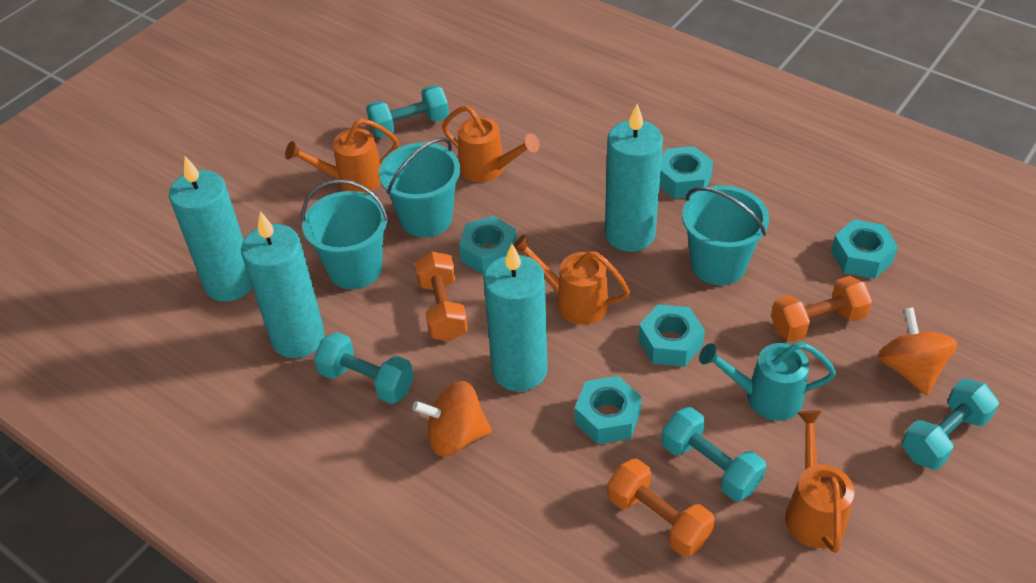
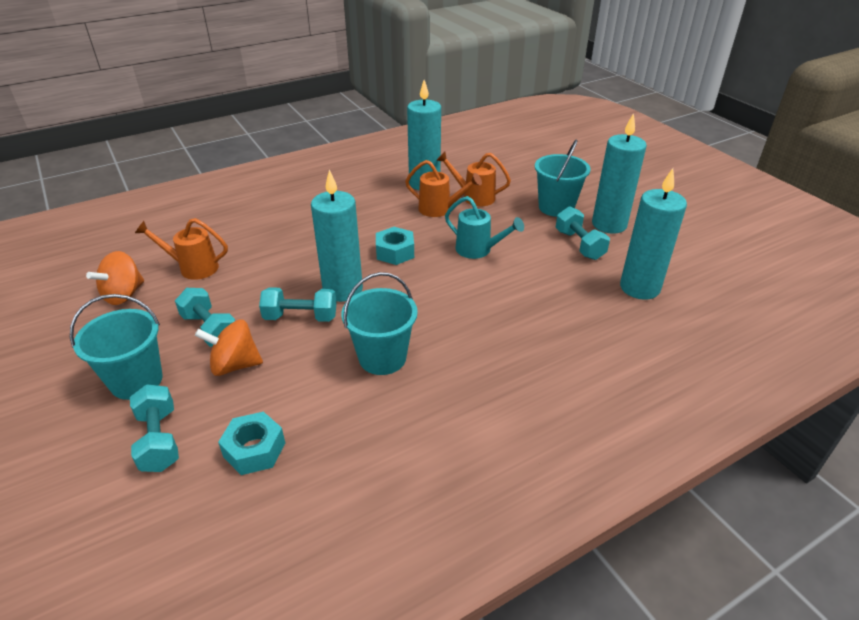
orange dumbbell: 3 -> 0
orange watering can: 4 -> 3
turquoise nut: 5 -> 2

